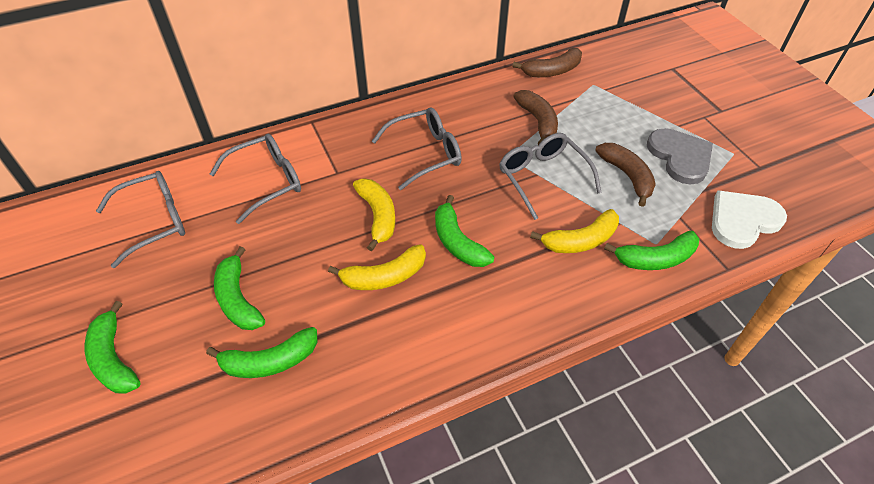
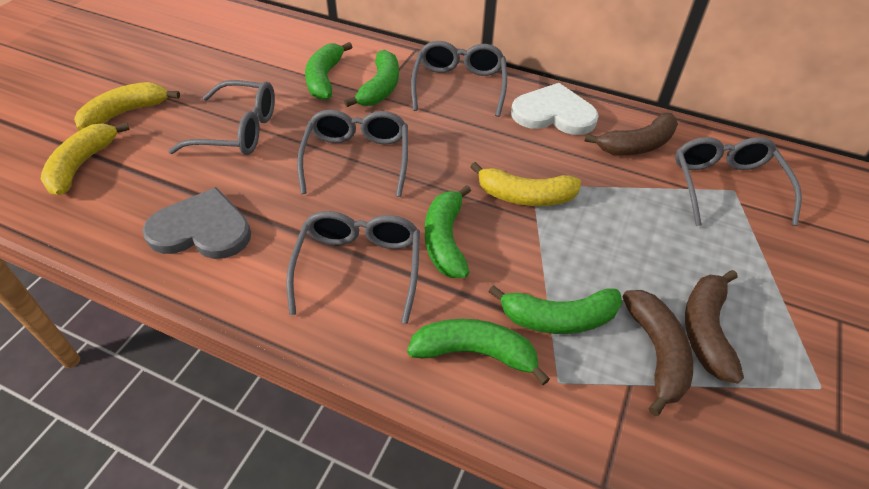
grey glasses: 4 -> 5

